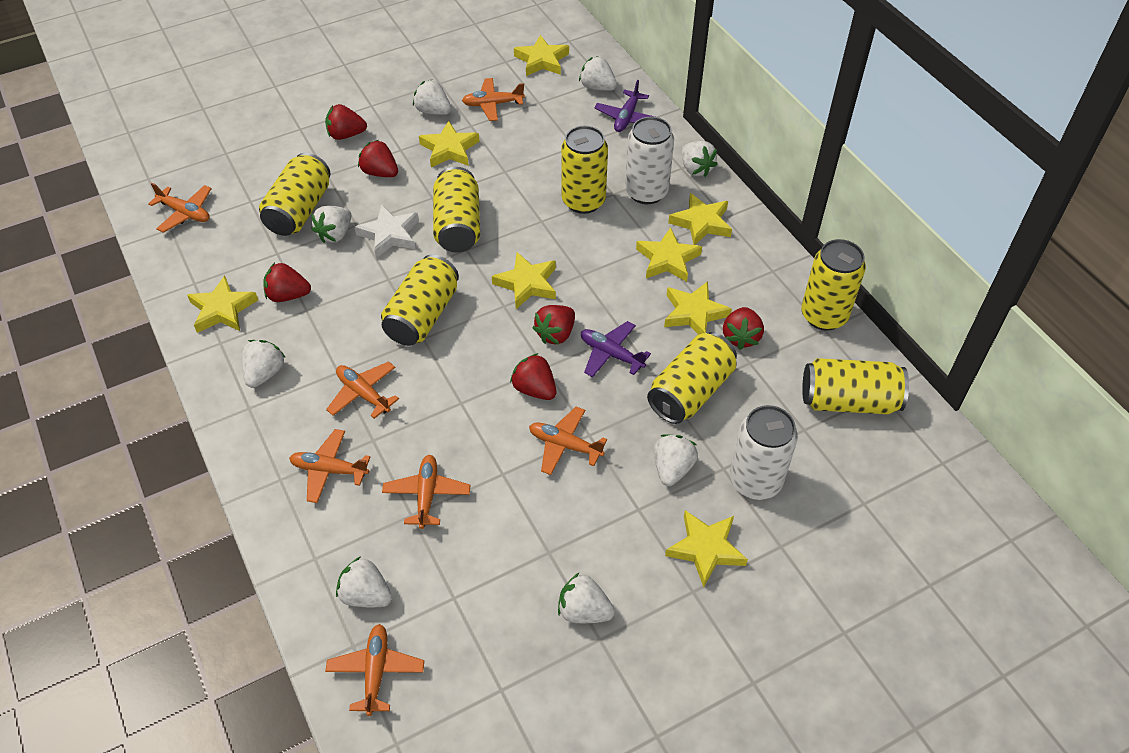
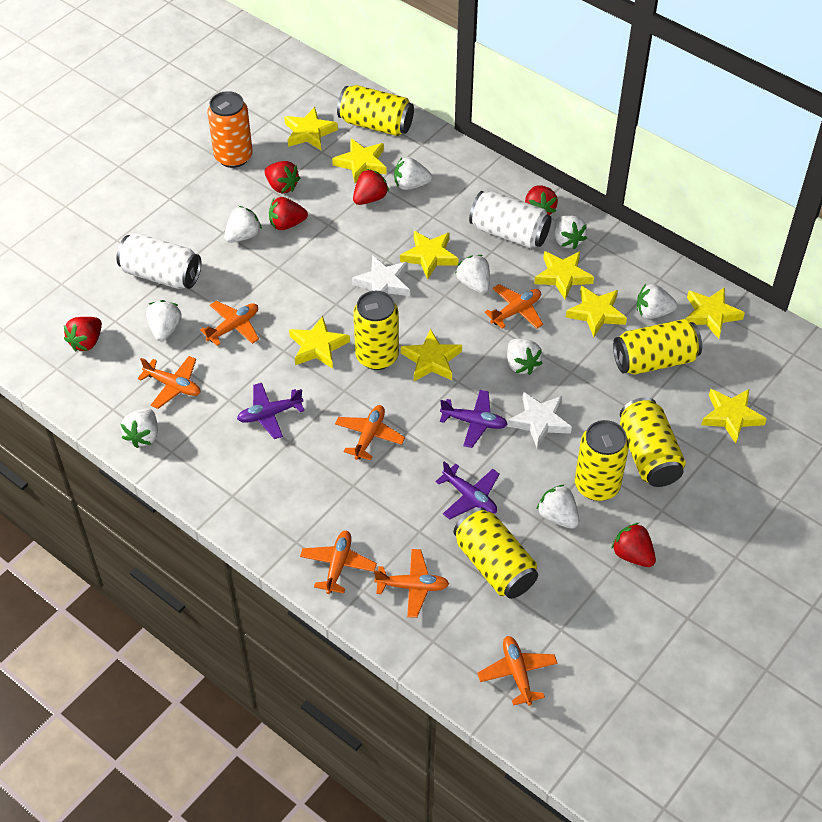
orange can: 0 -> 1
purple plane: 2 -> 3
white star: 1 -> 2
white strawberry: 8 -> 9
yellow can: 7 -> 6
yellow star: 8 -> 9

